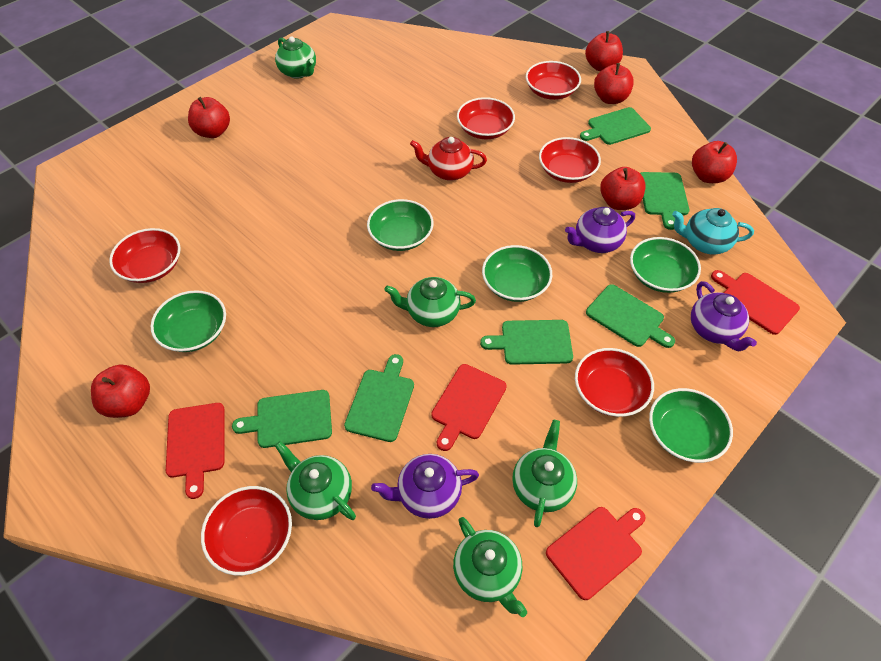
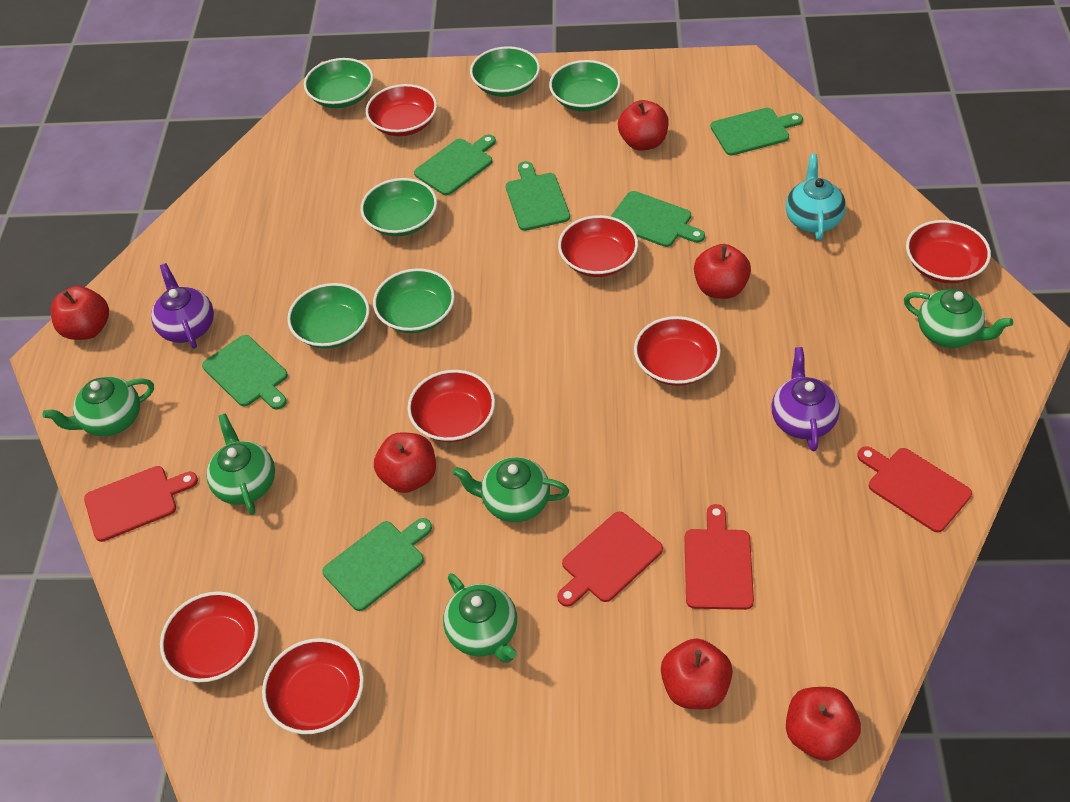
green bowl: 5 -> 6
purple teapot: 3 -> 2
red bowl: 6 -> 7
red teapot: 1 -> 0

